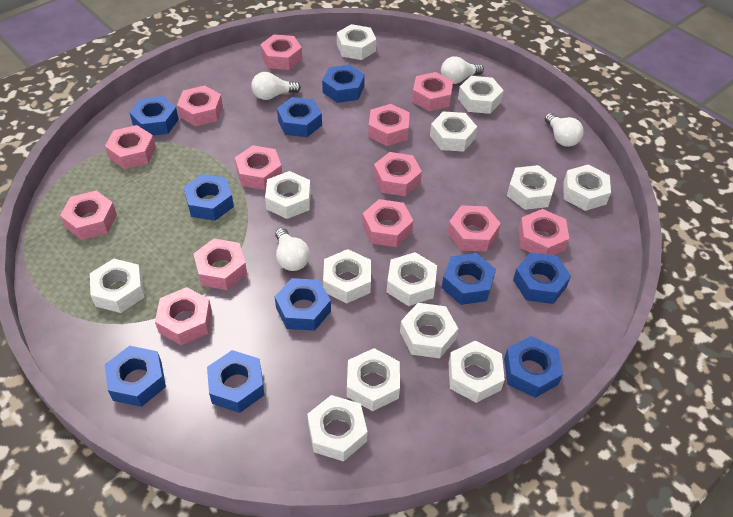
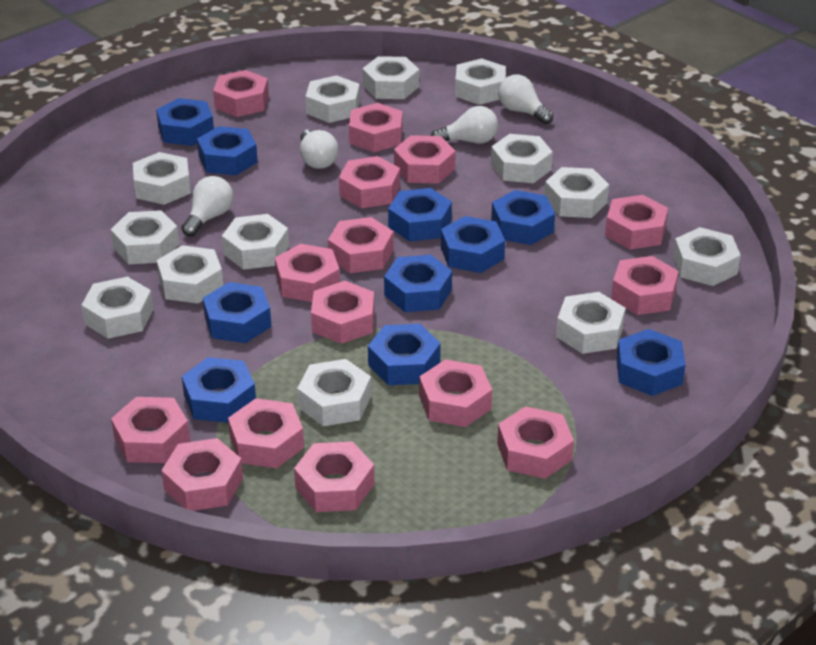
pink nut: 13 -> 15

